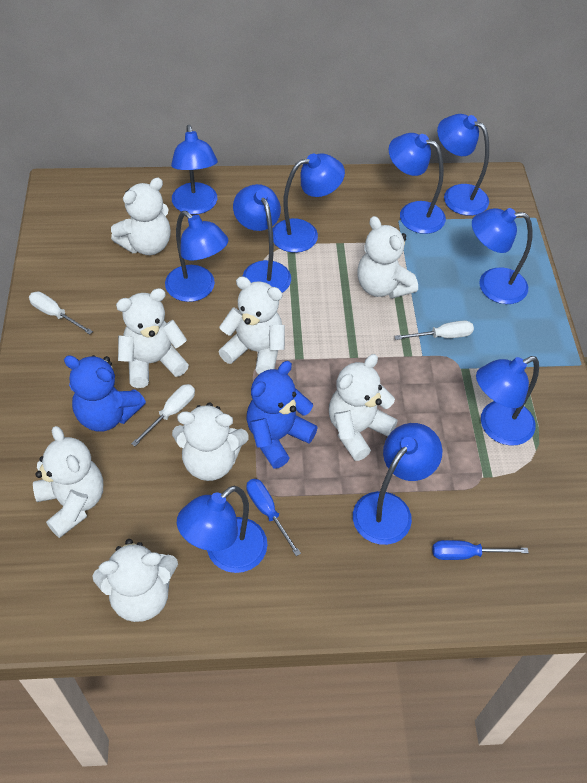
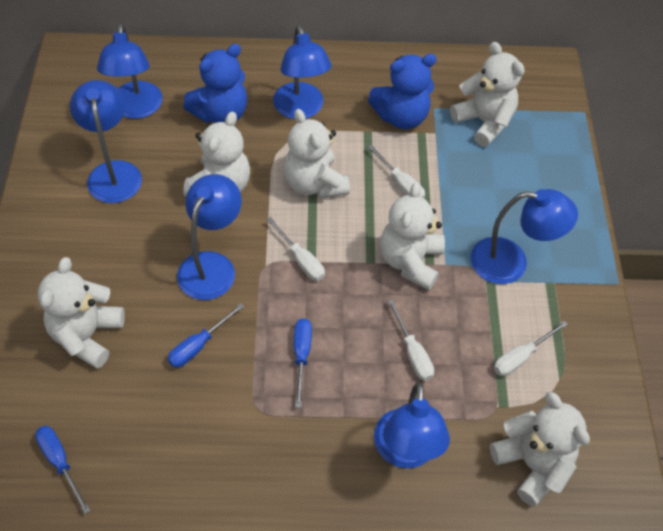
blue lamp: 10 -> 6
blue screwdriver: 2 -> 3
white screwdriver: 3 -> 4
white teddy bear: 8 -> 6

